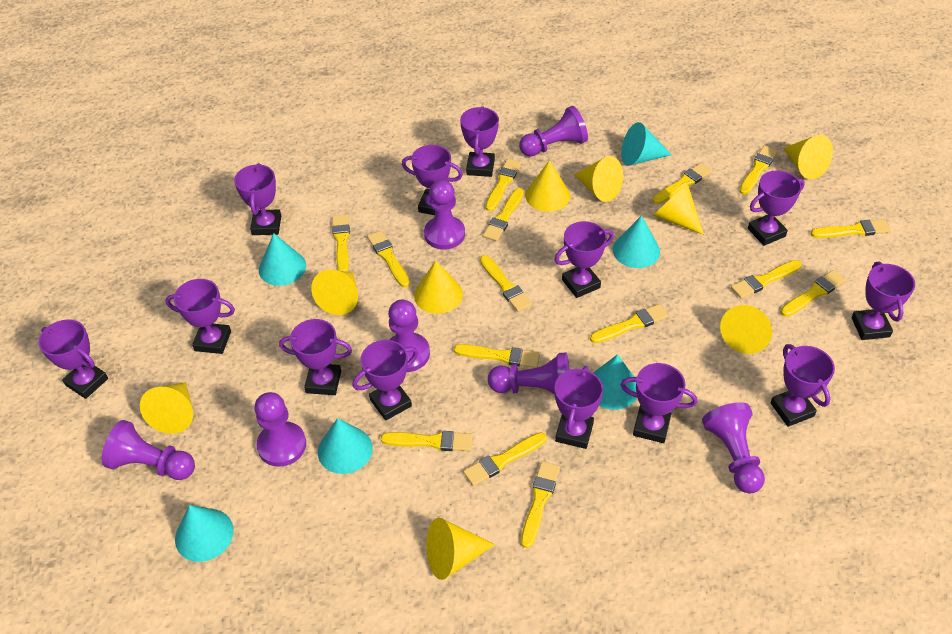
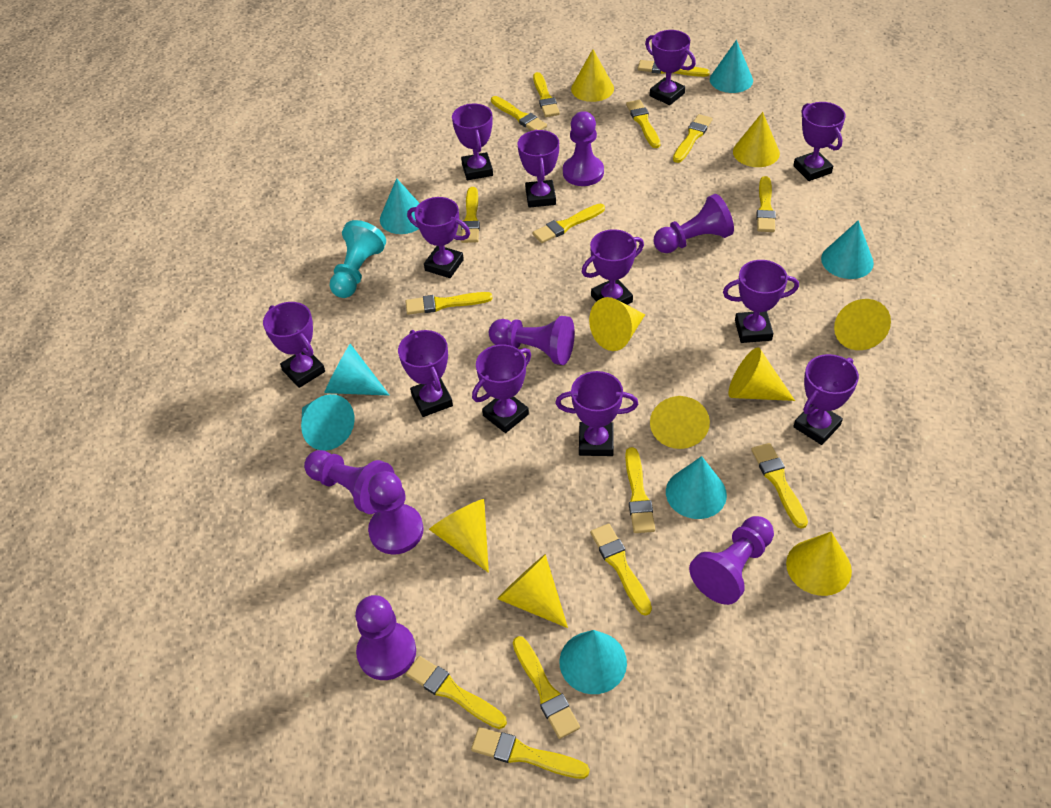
purple trophy: 13 -> 12
turquoise cone: 6 -> 7
turquoise pawn: 0 -> 1

